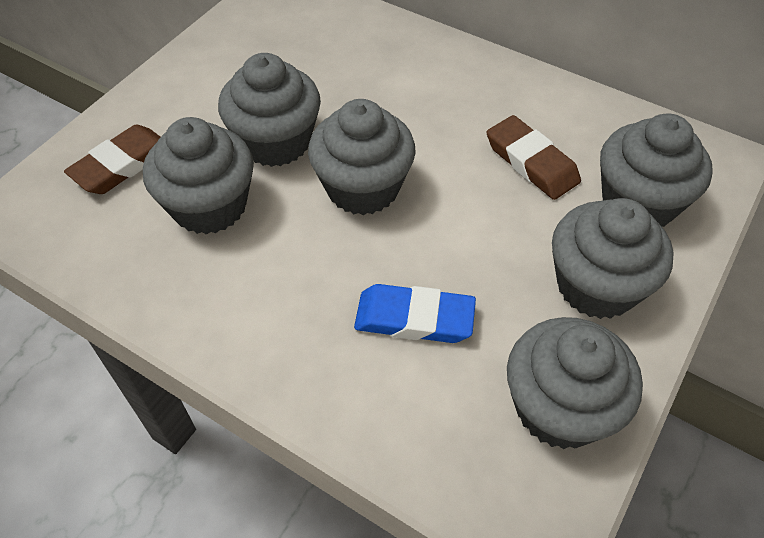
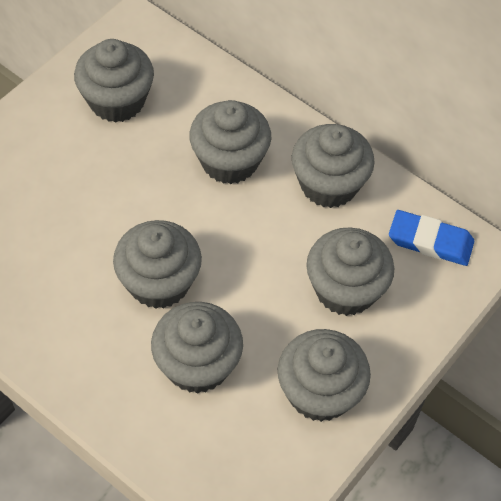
brown eraser: 2 -> 0
grey cupcake: 6 -> 7

